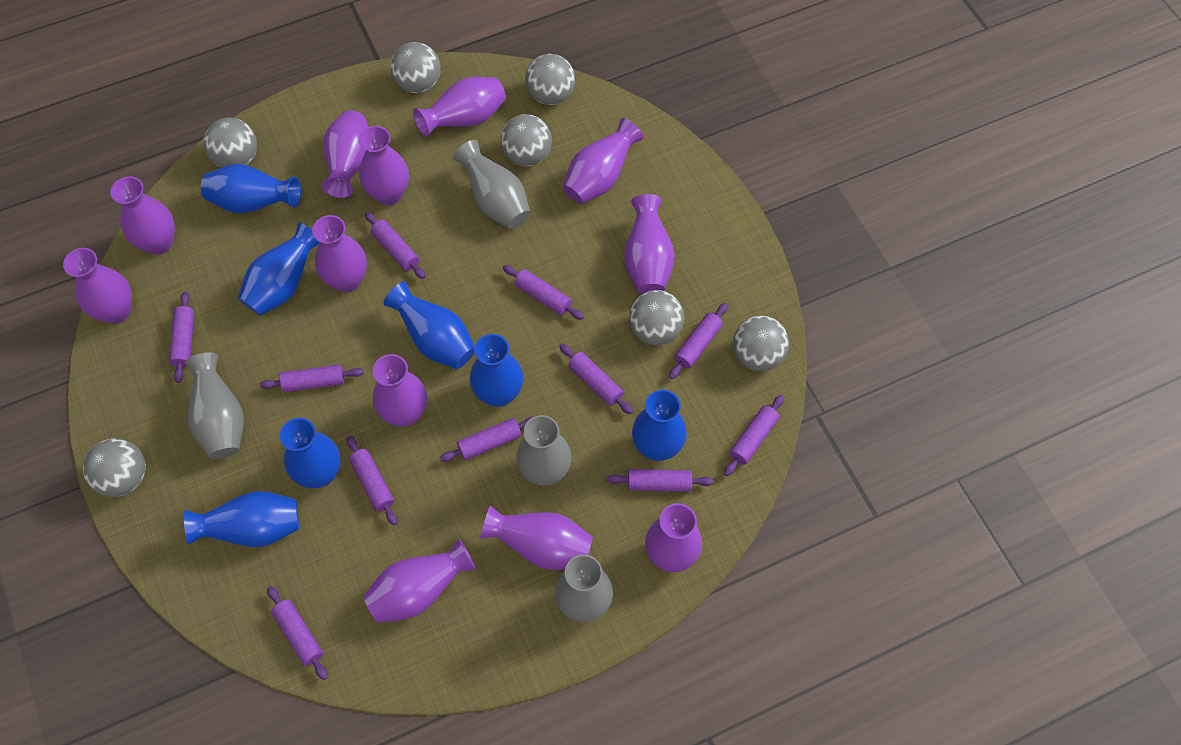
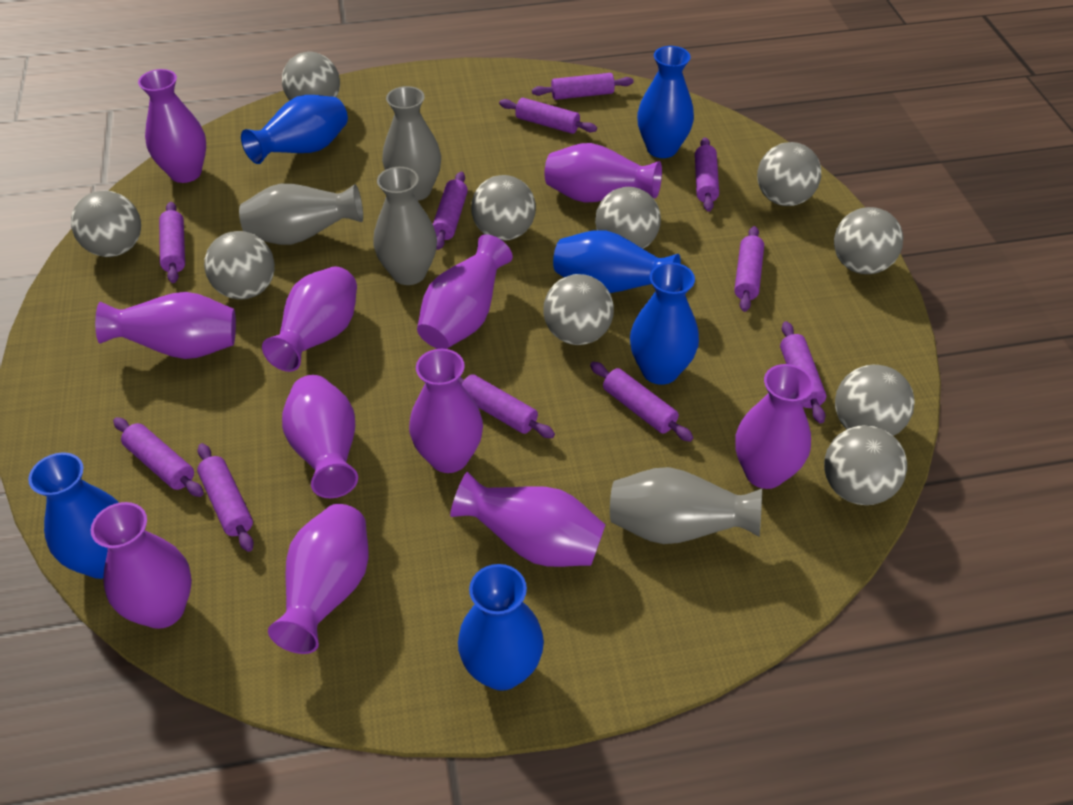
blue vase: 7 -> 6
grey ball: 7 -> 10
purple vase: 12 -> 11

